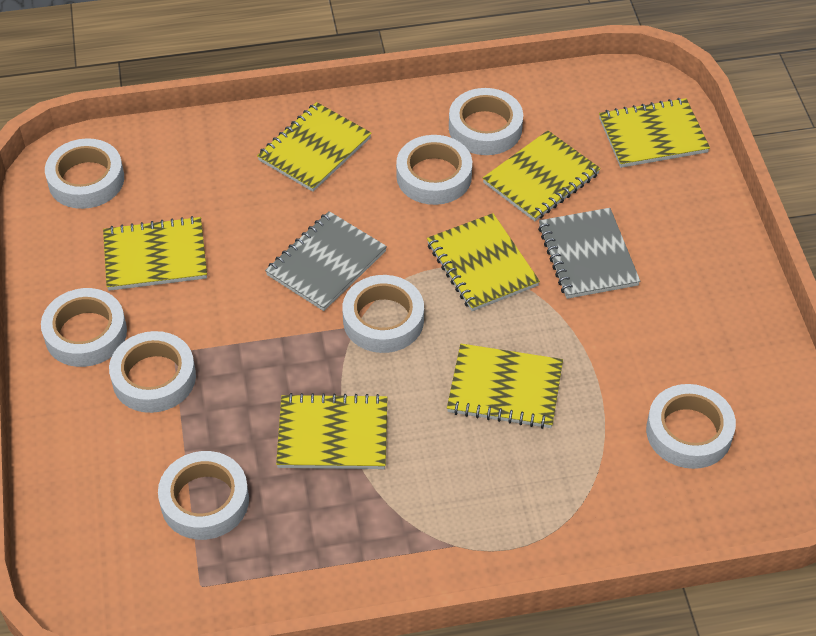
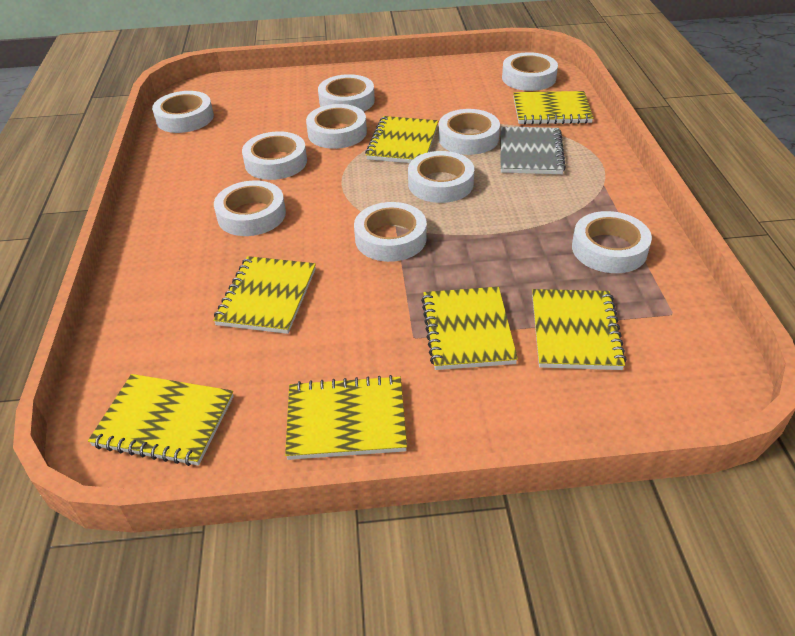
grey notebook: 2 -> 1
white tape: 8 -> 10

